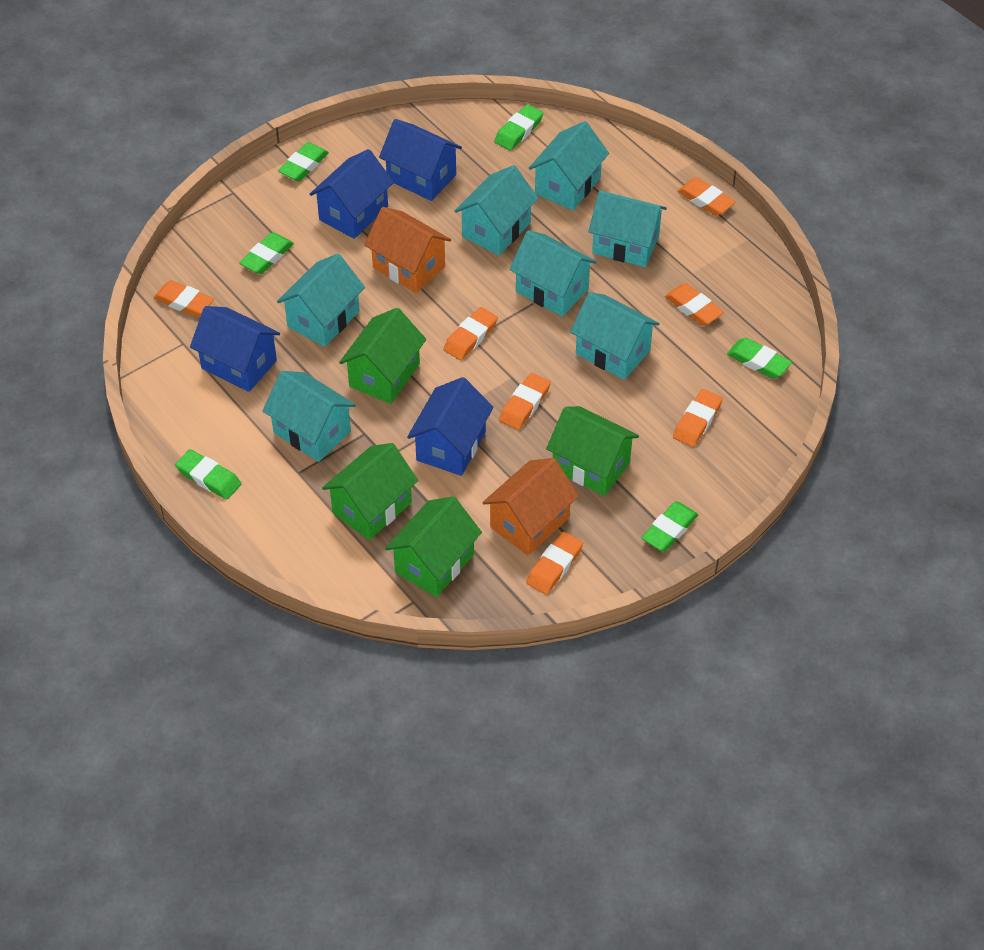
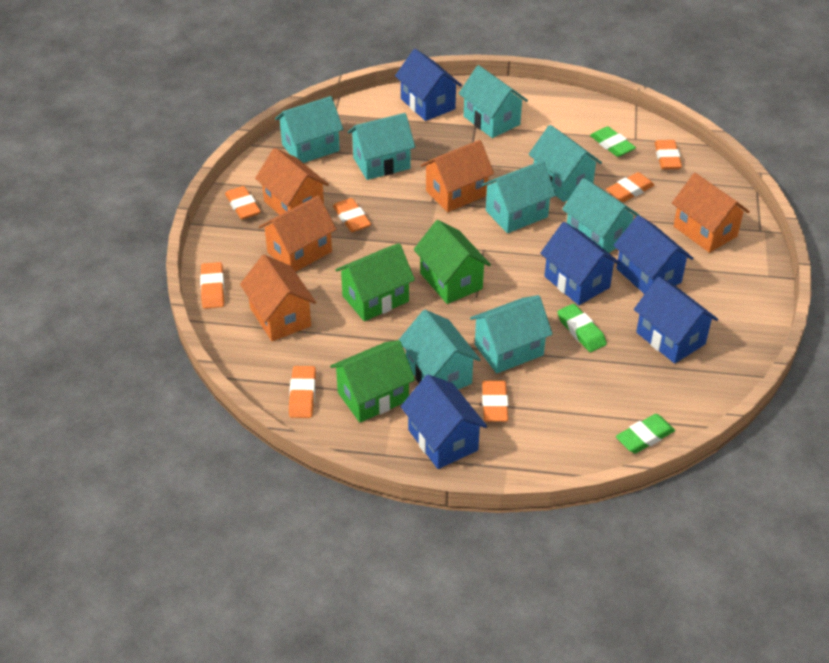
blue house: 4 -> 5
green eraser: 6 -> 3
green house: 4 -> 3
orange house: 2 -> 5
turquoise house: 7 -> 8

